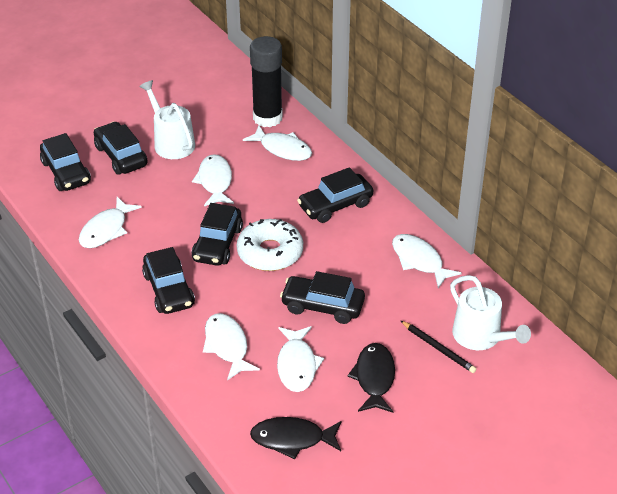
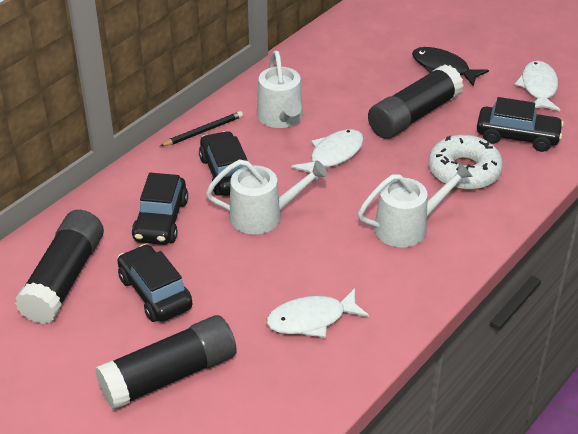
black car: 6 -> 4
black fish: 2 -> 1
black glue stick: 1 -> 3
white fish: 6 -> 3
white watering can: 2 -> 3

